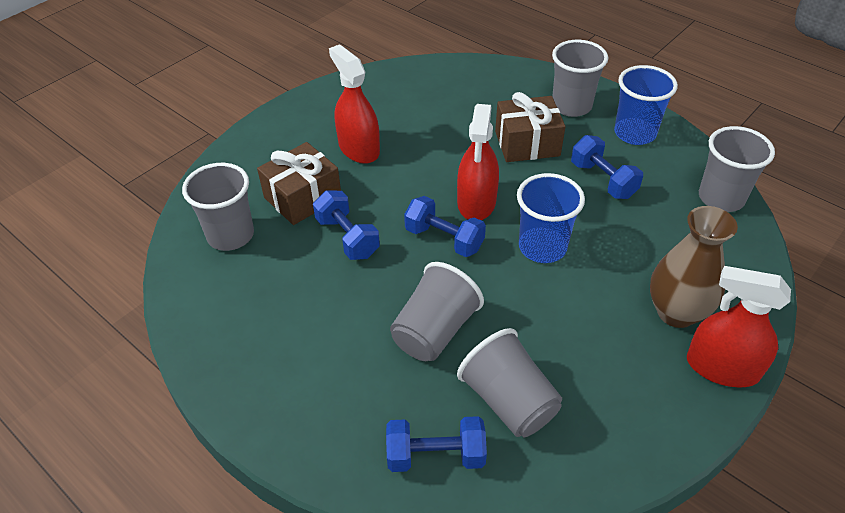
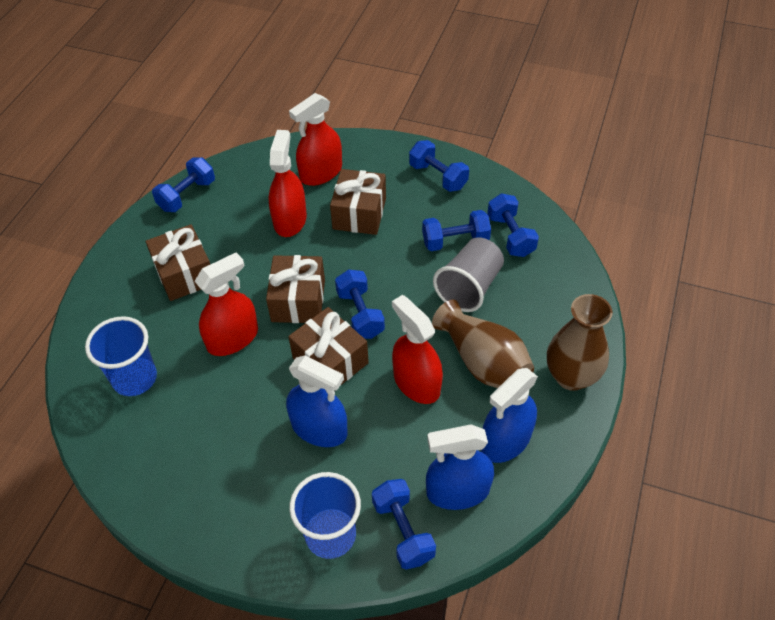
blue dumbbell: 4 -> 6
blue spray bottle: 0 -> 3
brown gift: 2 -> 4
brown vase: 1 -> 2
grey cup: 5 -> 1
red spray bottle: 3 -> 4

